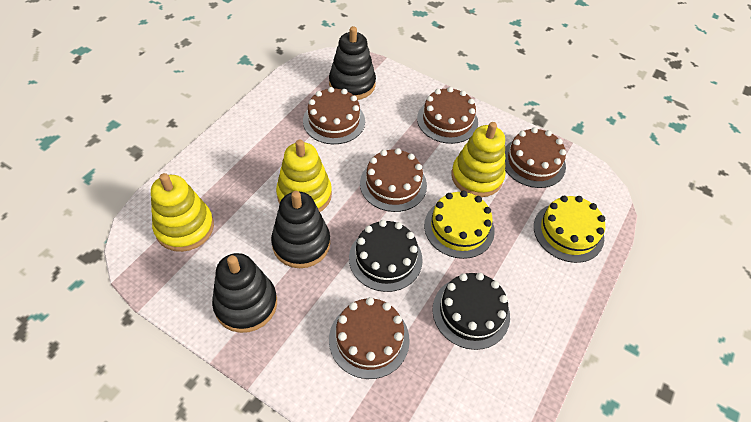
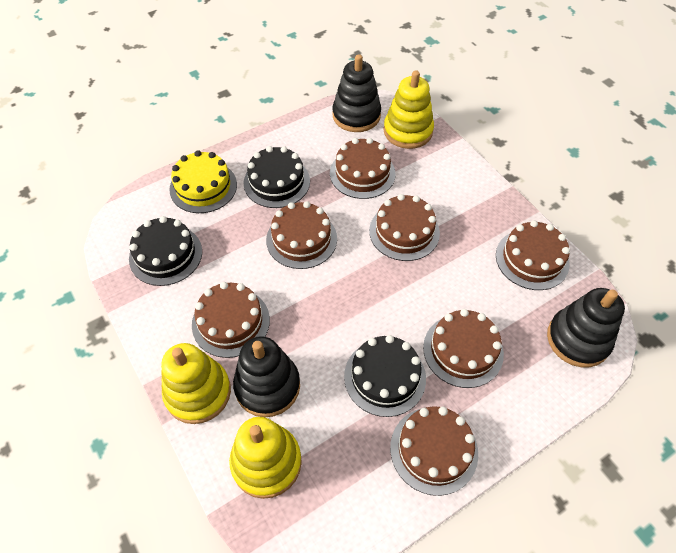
black cake: 2 -> 3
brown cake: 5 -> 7
yellow cake: 2 -> 1

